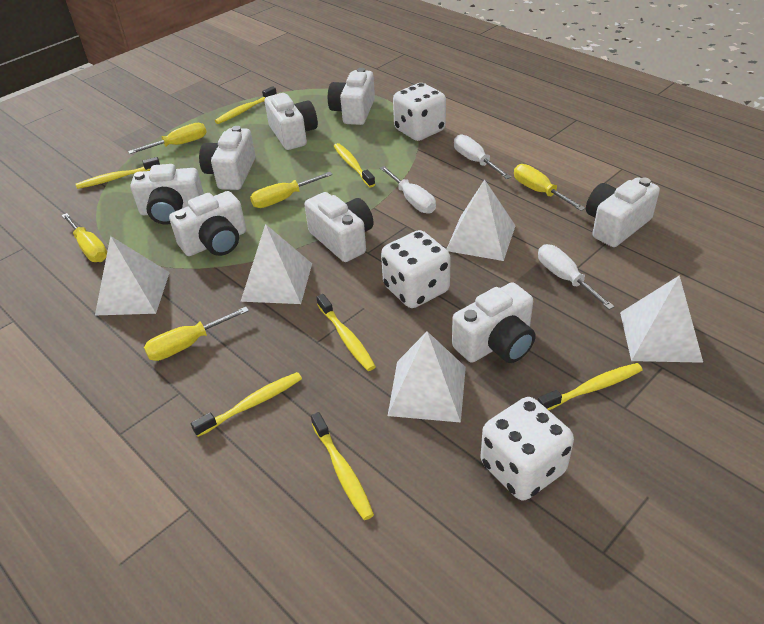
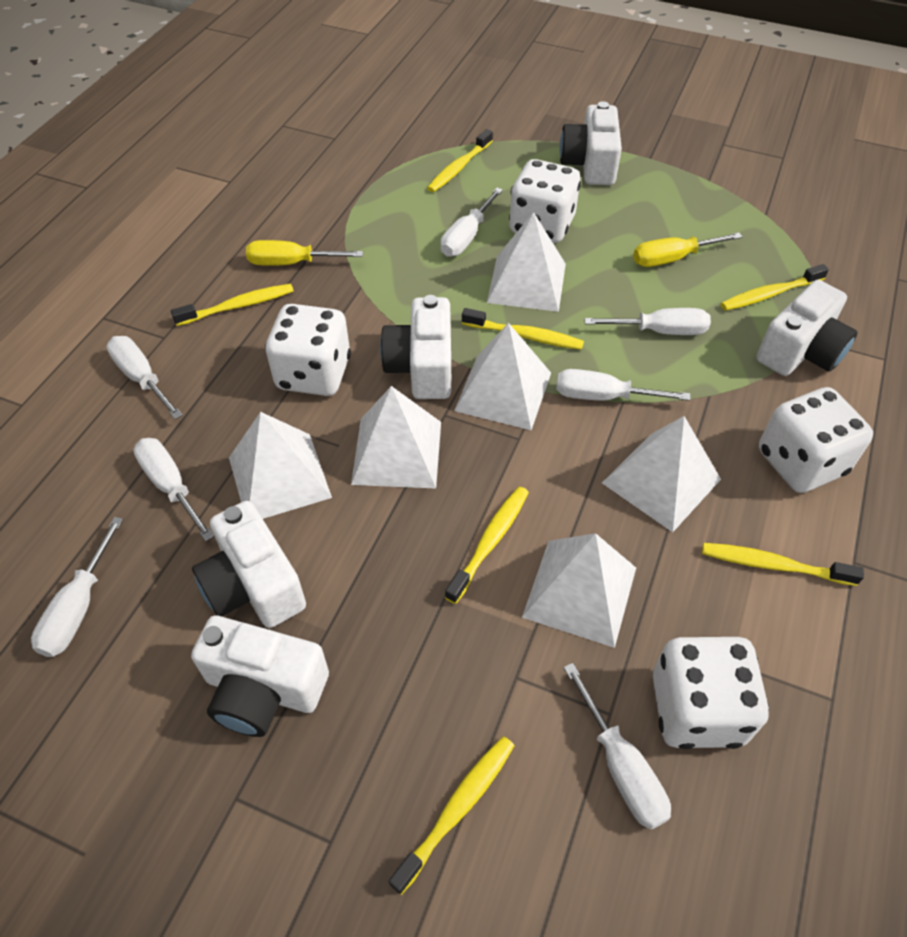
white camera: 8 -> 5
white dice: 3 -> 4
white pyramid: 5 -> 6
white screwdriver: 3 -> 7
yellow screwdriver: 5 -> 2

